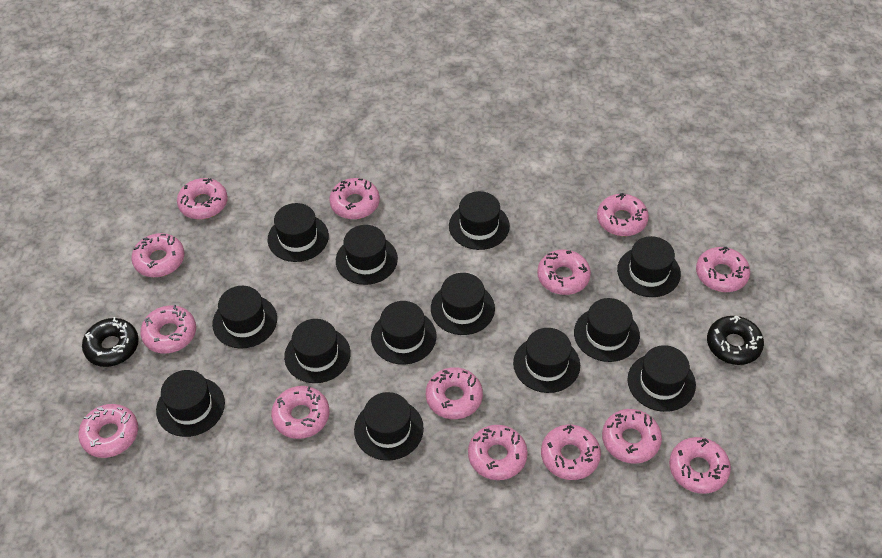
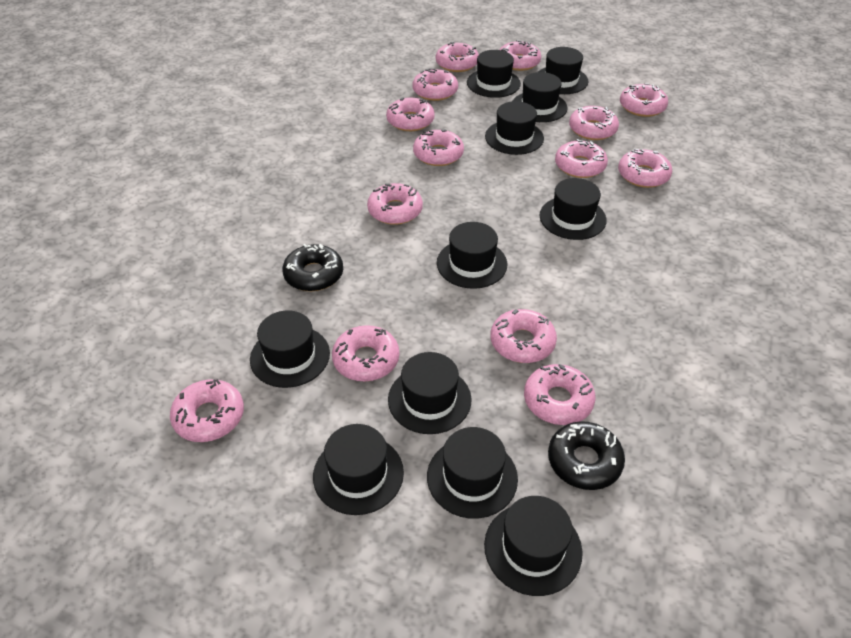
black hat: 13 -> 11

